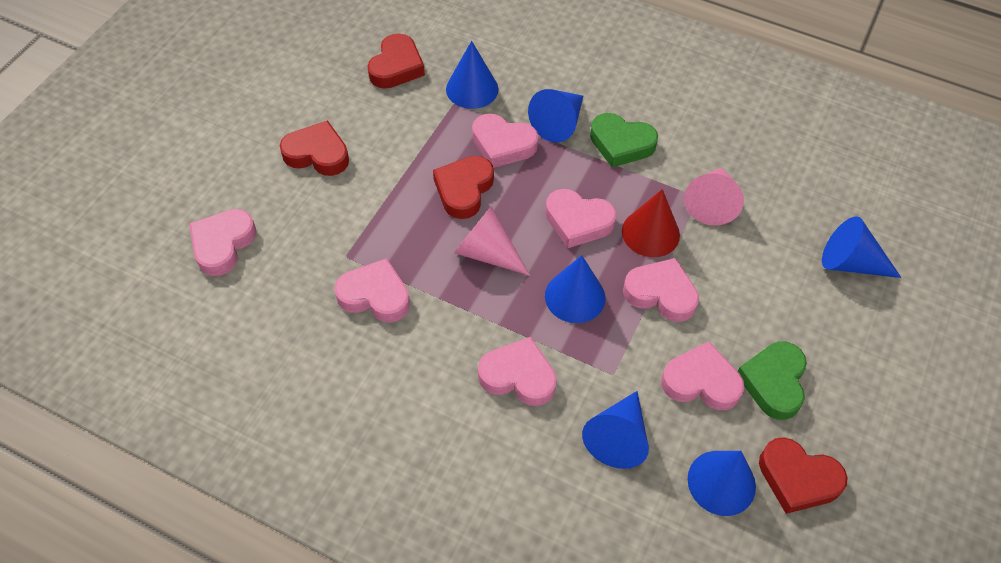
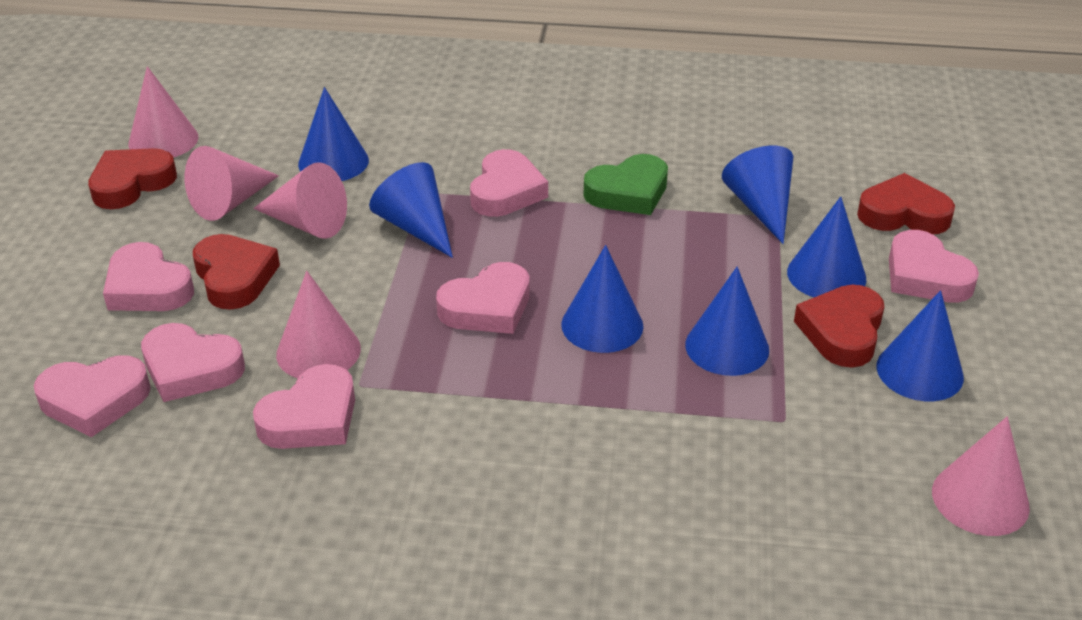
blue cone: 6 -> 7
green heart: 2 -> 1
pink cone: 2 -> 5
red cone: 1 -> 0

